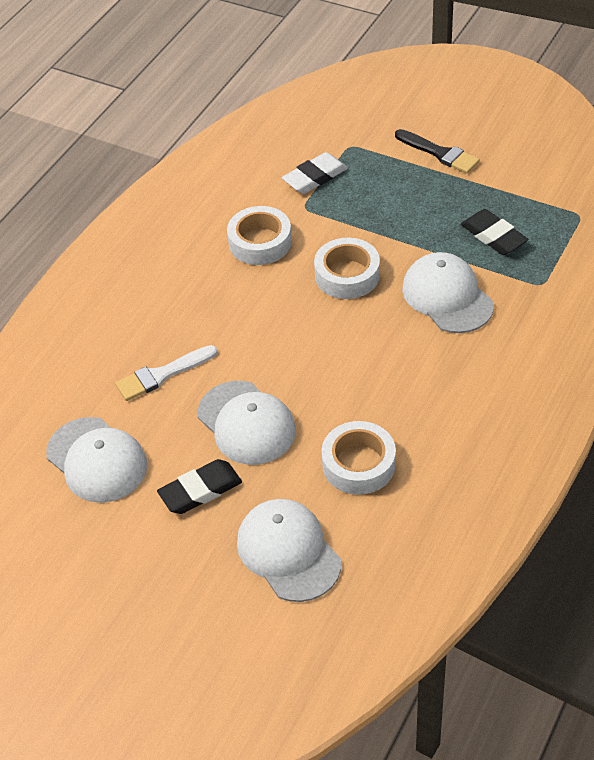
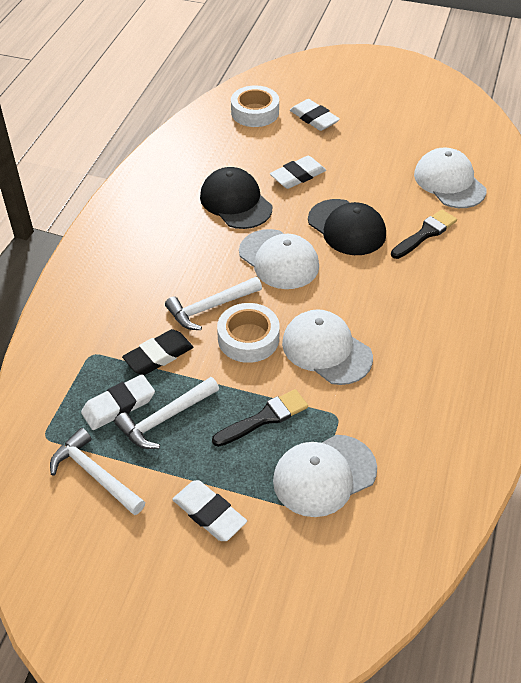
black brush: 1 -> 2
black cap: 0 -> 2
black eraser: 2 -> 1
white brush: 1 -> 0
white eraser: 1 -> 4
white hammer: 0 -> 3
white tape: 3 -> 2

